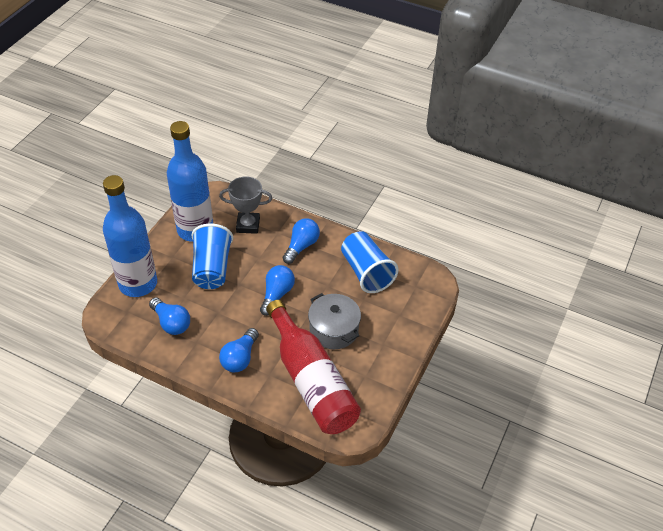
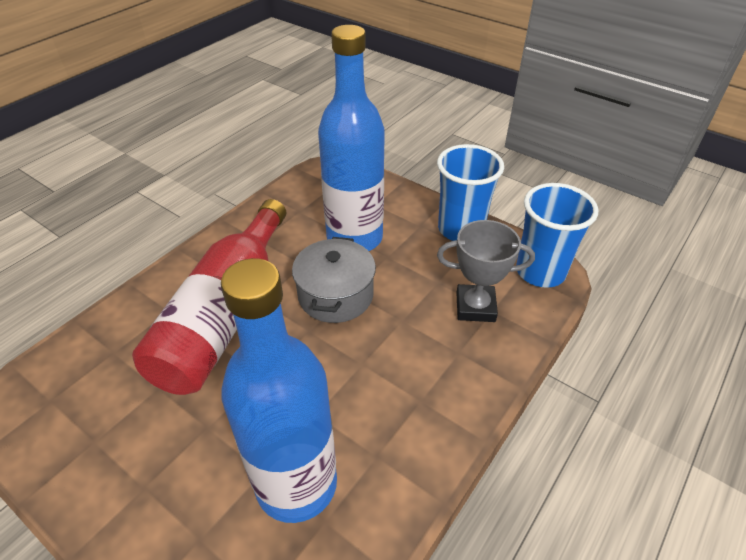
blue light bulb: 4 -> 0

